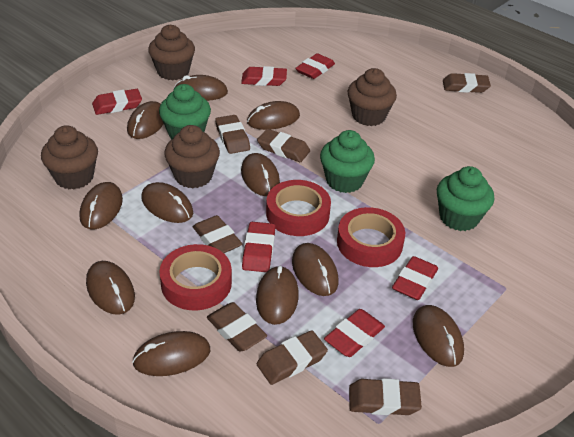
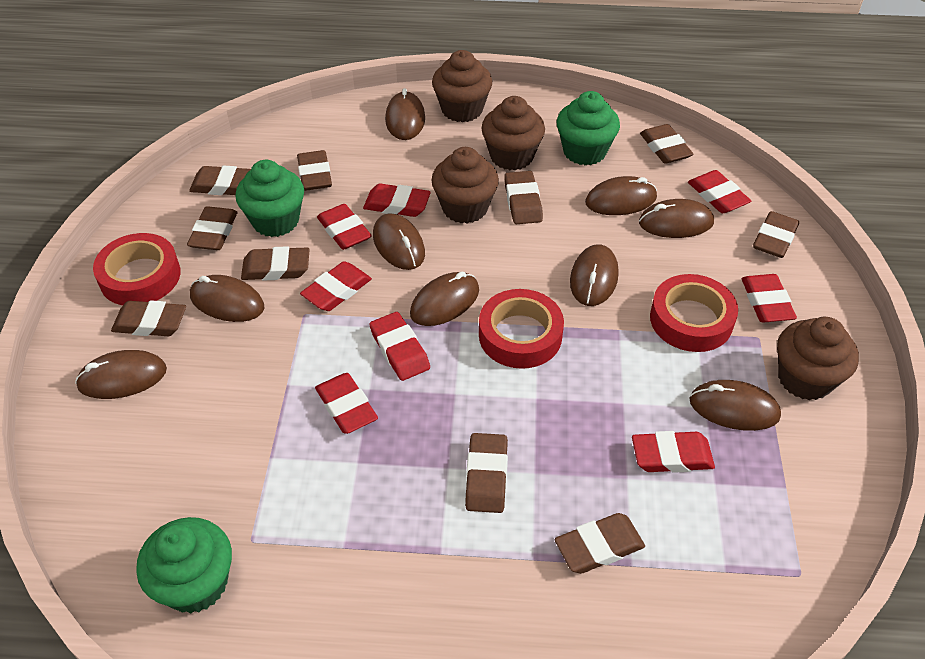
brown eraser: 7 -> 10
brown mouse: 11 -> 9
red eraser: 6 -> 8

